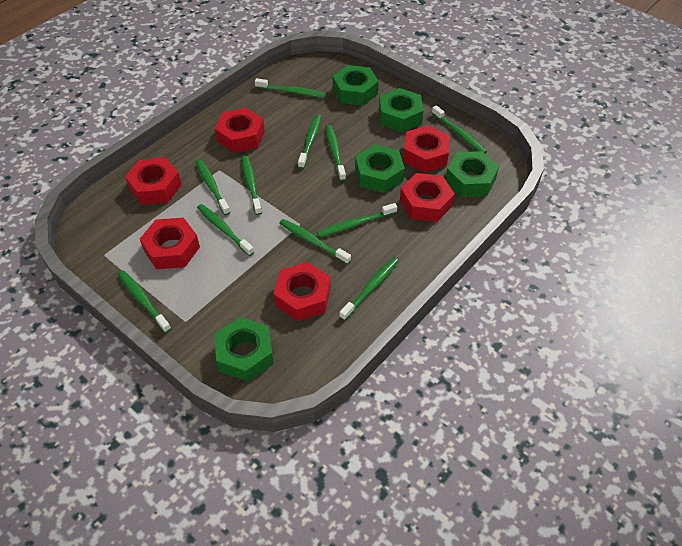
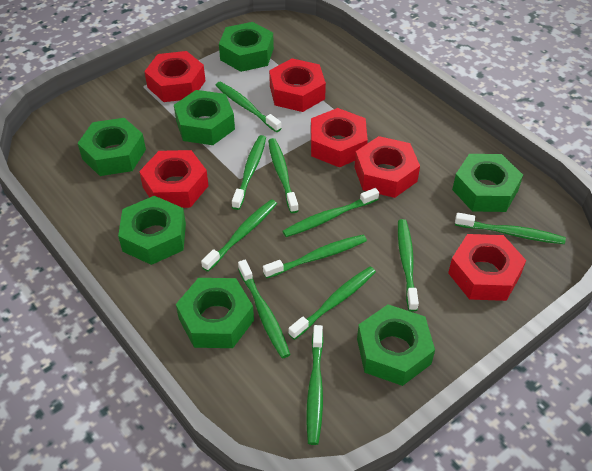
green nut: 5 -> 7

